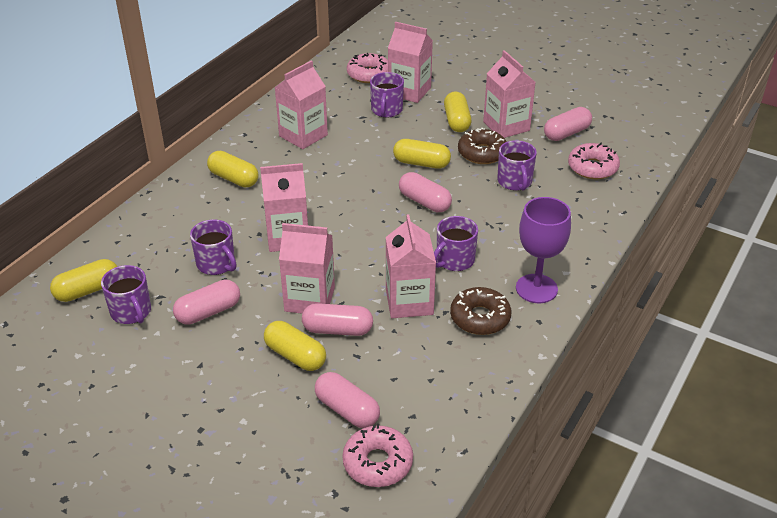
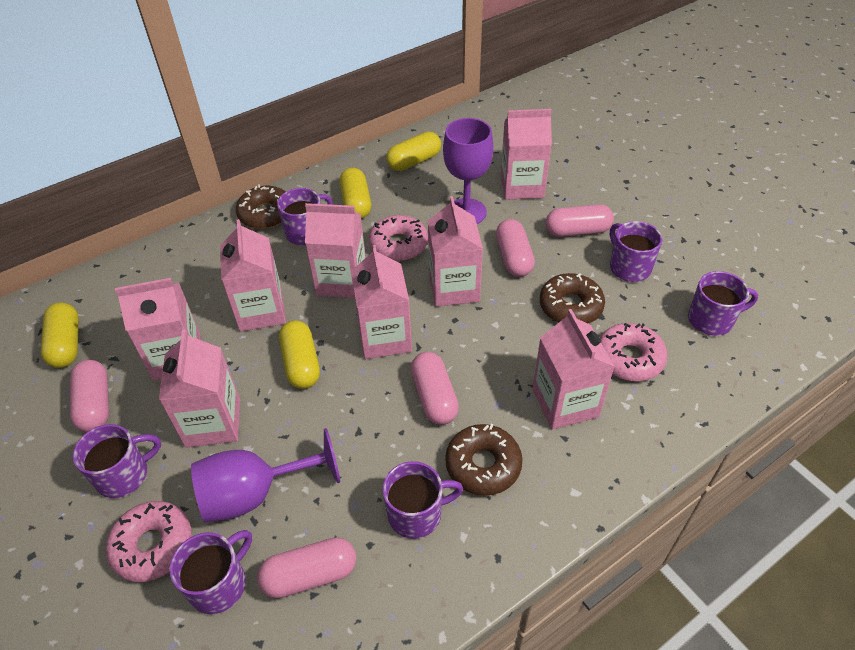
brown donut: 2 -> 3
pink carton: 6 -> 8
purple goblet: 1 -> 2
purple mug: 5 -> 6
yellow capsule: 5 -> 4

